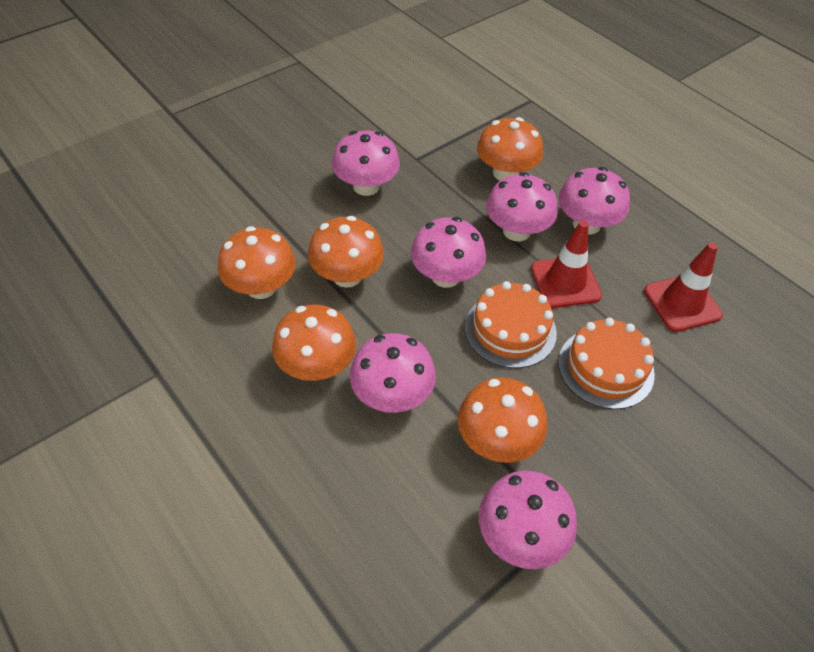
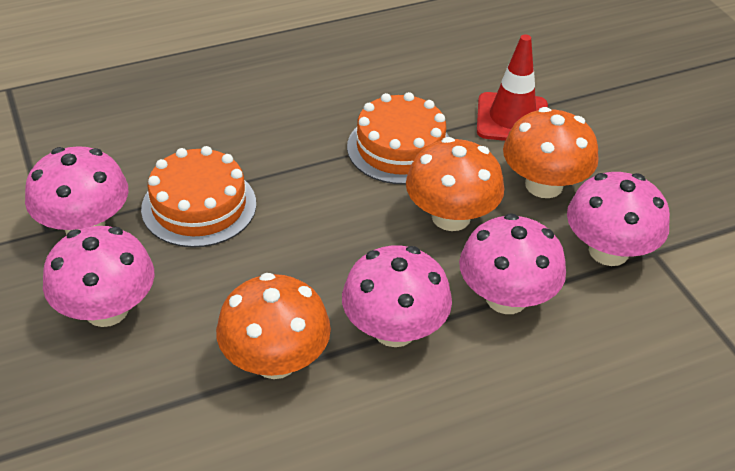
orange mushroom: 5 -> 3
pink mushroom: 6 -> 5
red traffic cone: 2 -> 1

